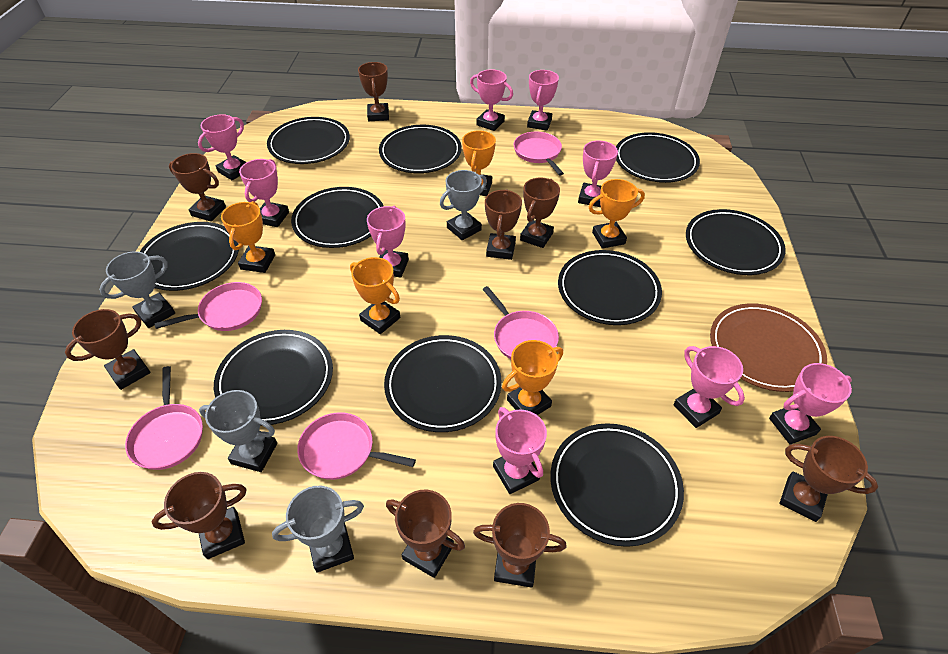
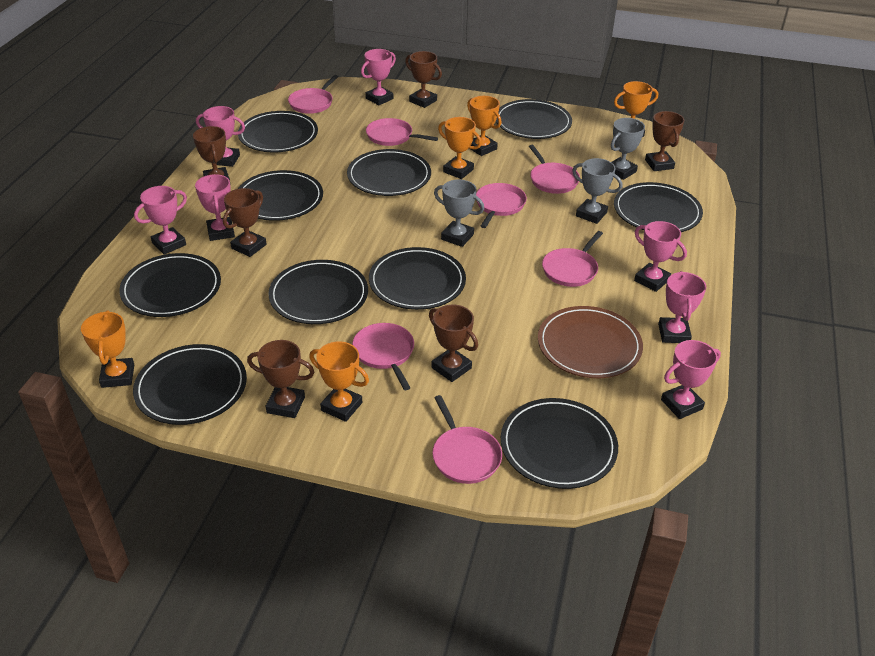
brown trophy: 9 -> 6
grey trophy: 4 -> 3
pink pan: 5 -> 7
pink trophy: 9 -> 7

